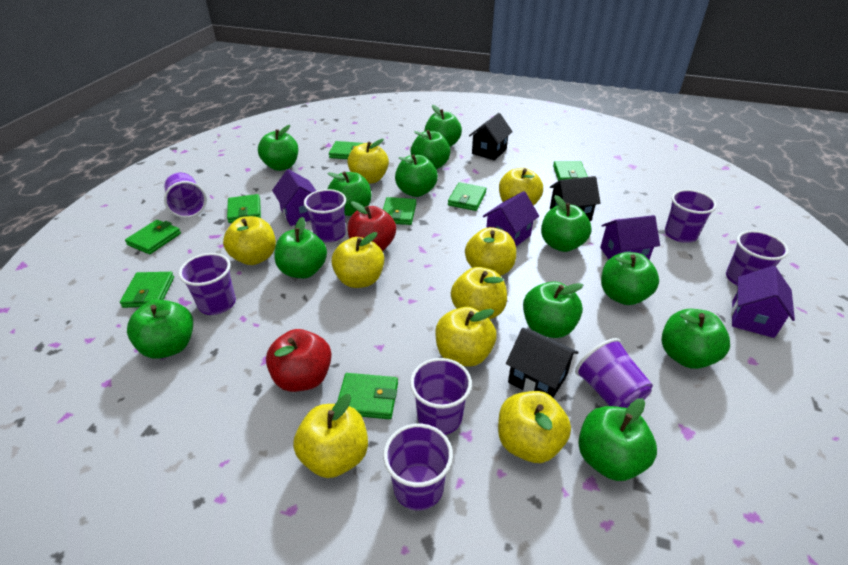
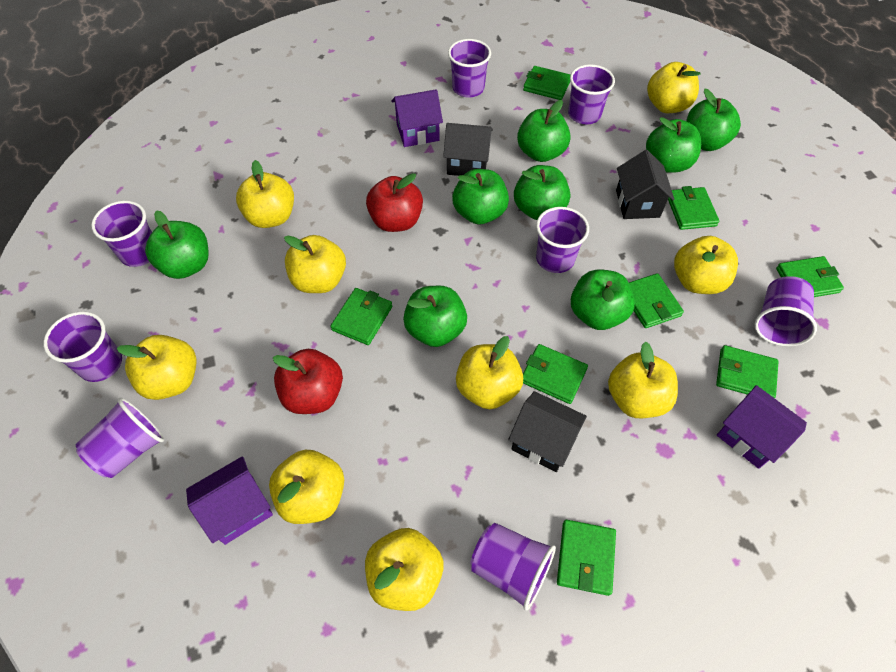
green apple: 12 -> 8
purple house: 4 -> 3

